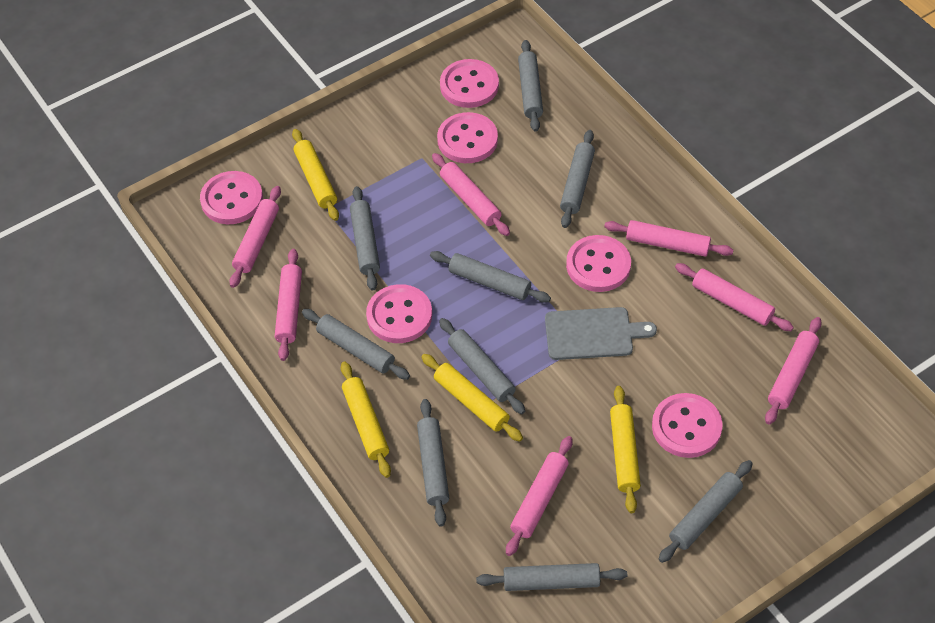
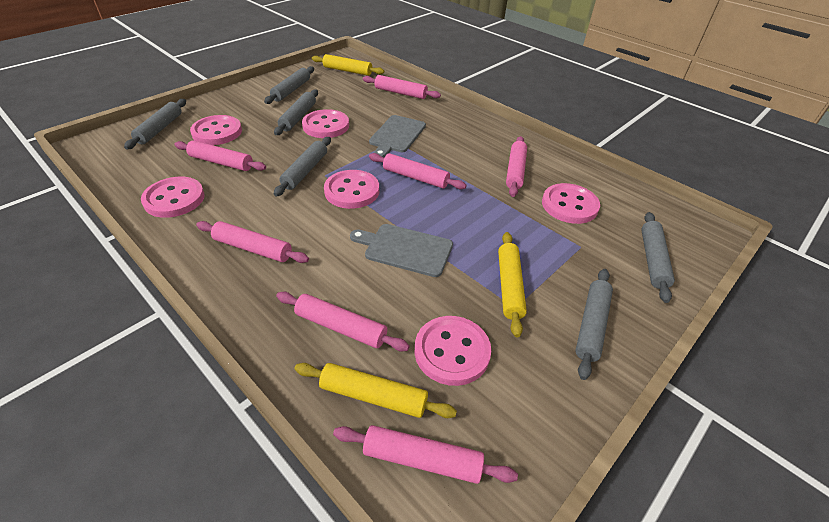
grey cutting board: 1 -> 2
grey rolling pin: 9 -> 6
yellow rolling pin: 4 -> 3

